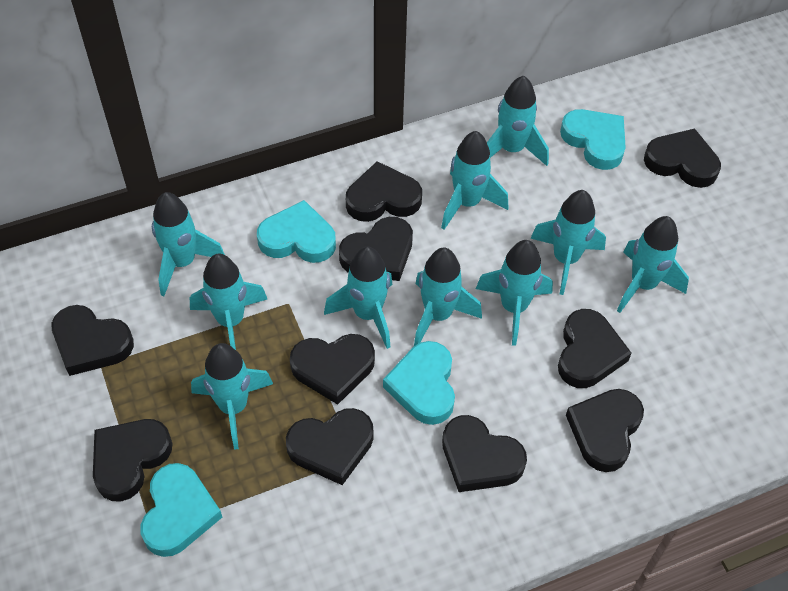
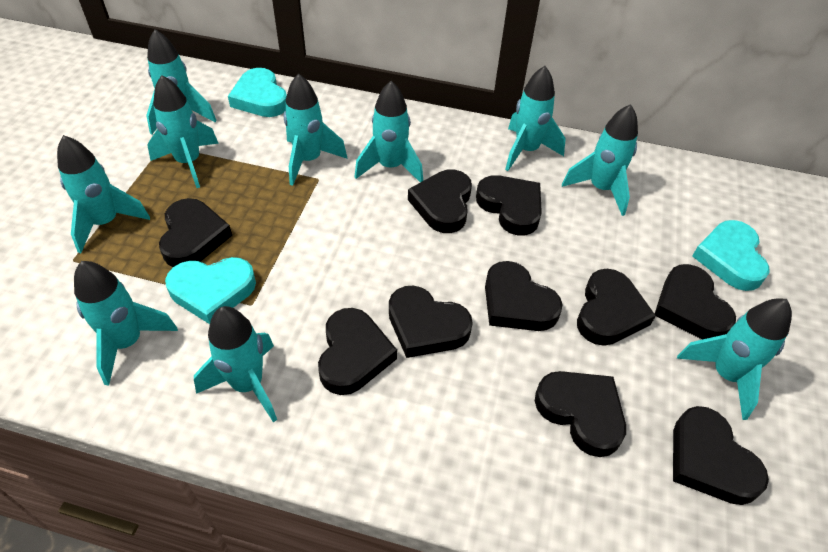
turquoise heart: 4 -> 3

